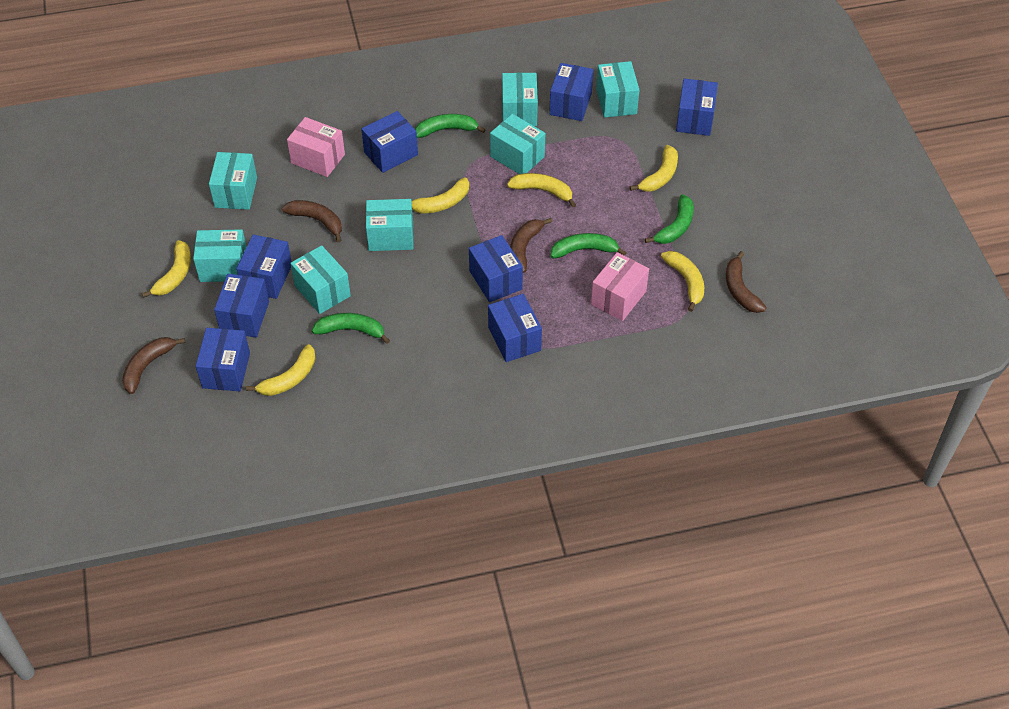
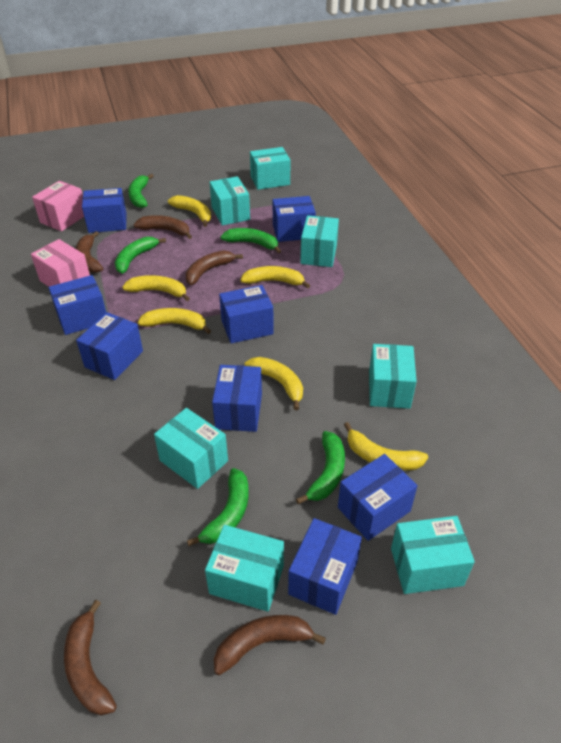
brown banana: 4 -> 5
green banana: 4 -> 5

